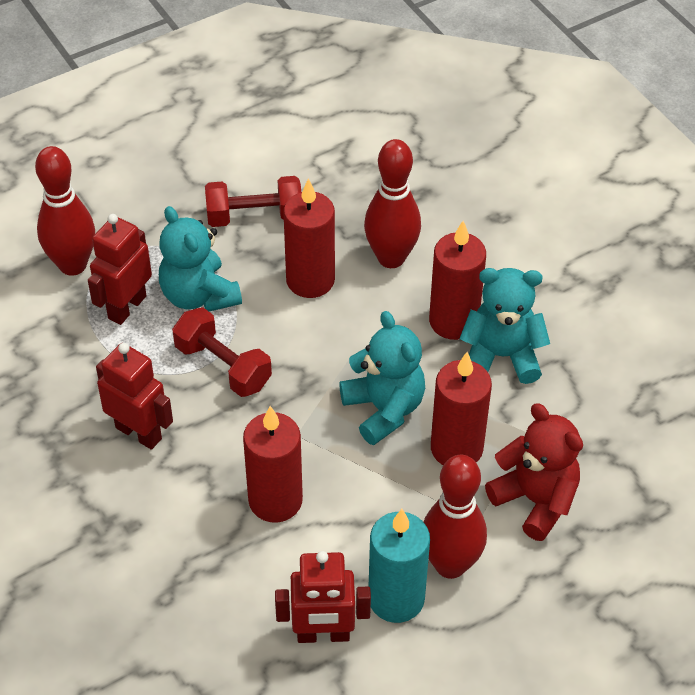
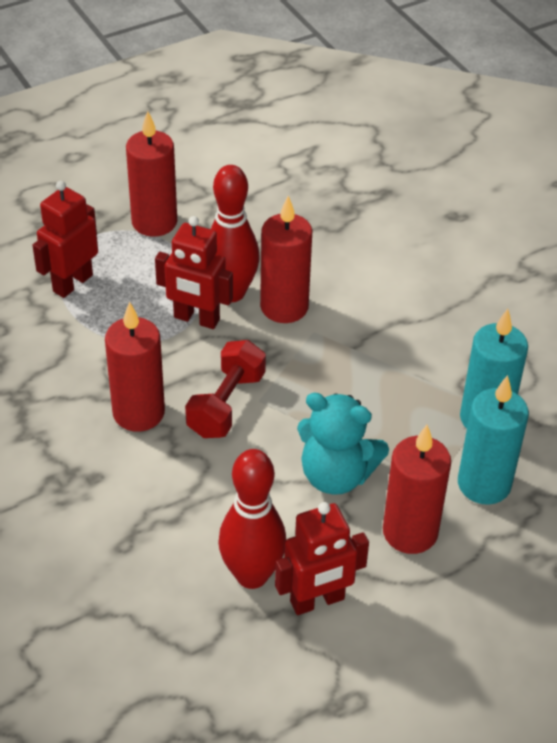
red bowling pin: 3 -> 2
red dumbbell: 2 -> 1
red teddy bear: 1 -> 0
turquoise candle: 1 -> 2
turquoise teddy bear: 3 -> 1

